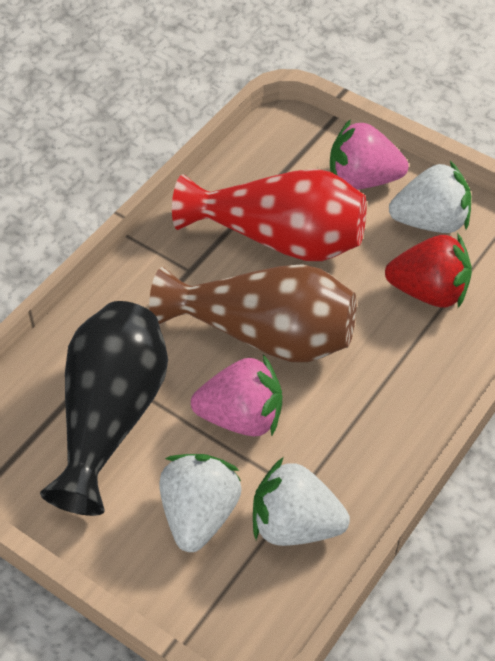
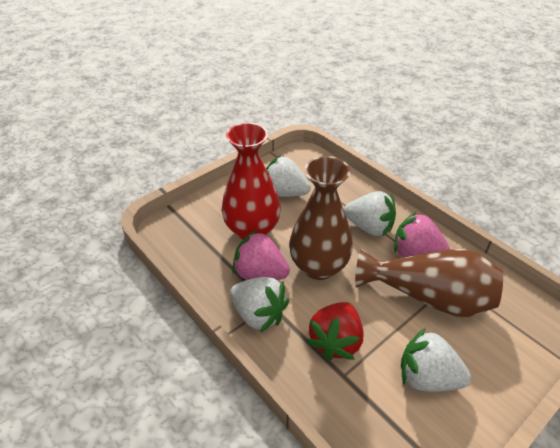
black vase: 1 -> 0
brown vase: 1 -> 2
white strawberry: 3 -> 4

